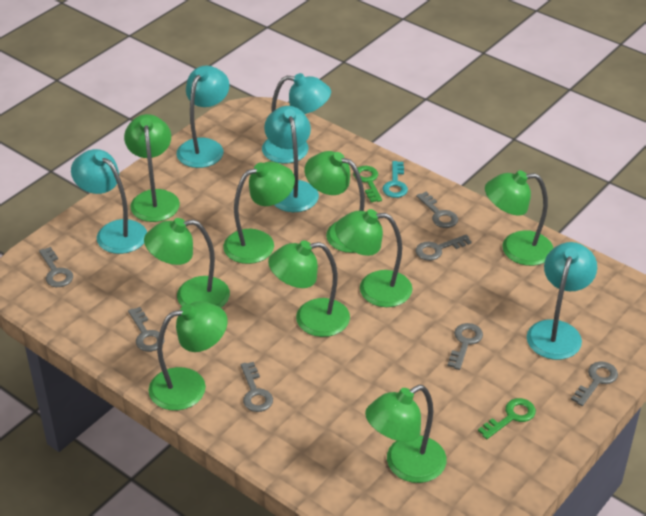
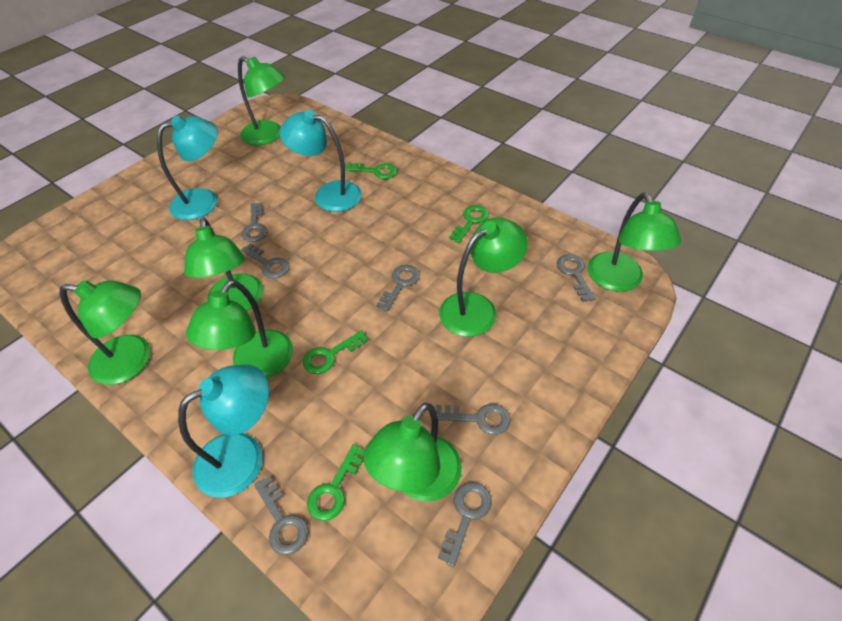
green key: 2 -> 4
green lamp: 9 -> 7
turquoise key: 1 -> 0
turquoise lamp: 5 -> 3

